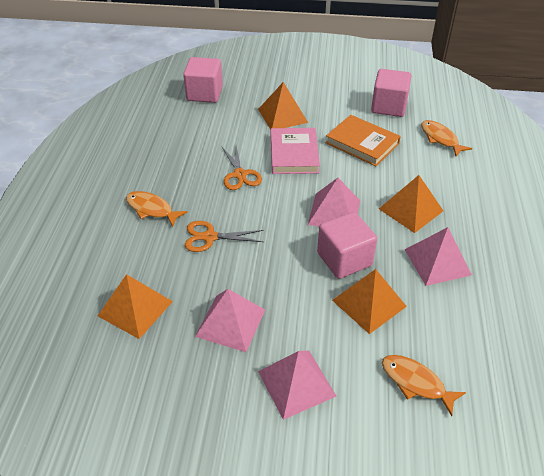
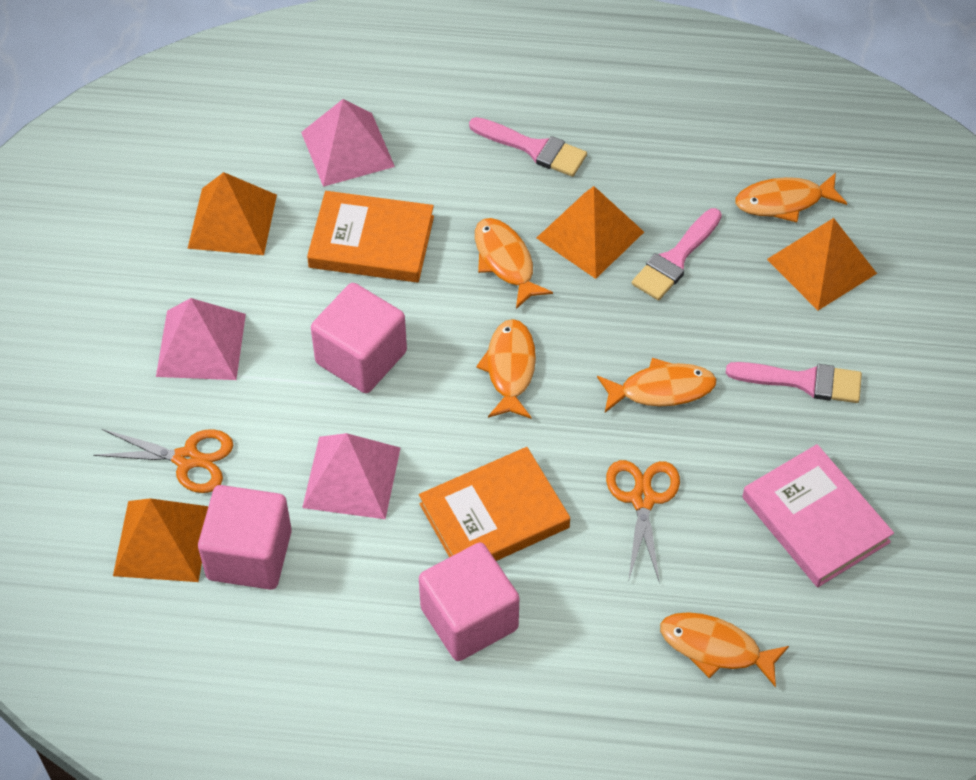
orange book: 1 -> 2
orange fish: 3 -> 5
pink brush: 0 -> 3
pink pyramid: 4 -> 3

